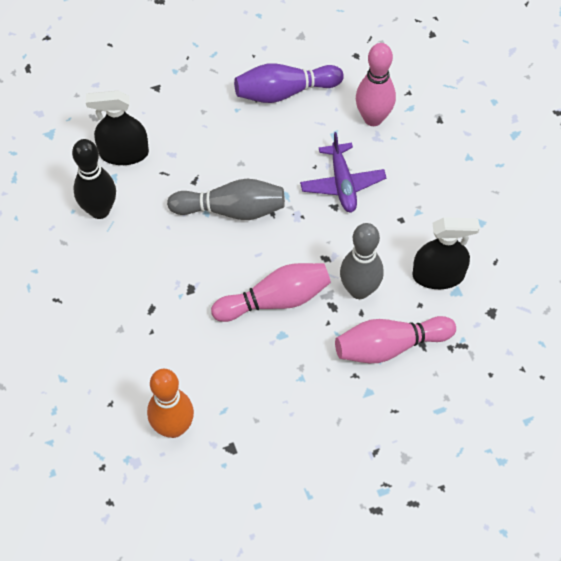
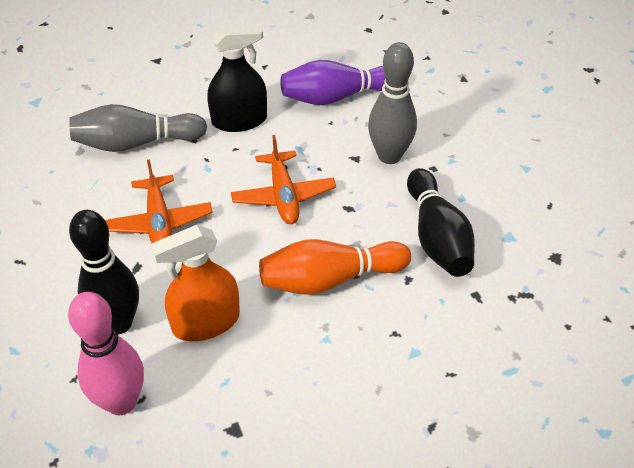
black bowling pin: 1 -> 2
black spray bottle: 2 -> 1
orange plane: 0 -> 2
orange spray bottle: 0 -> 1
pink bowling pin: 3 -> 1
purple plane: 1 -> 0

